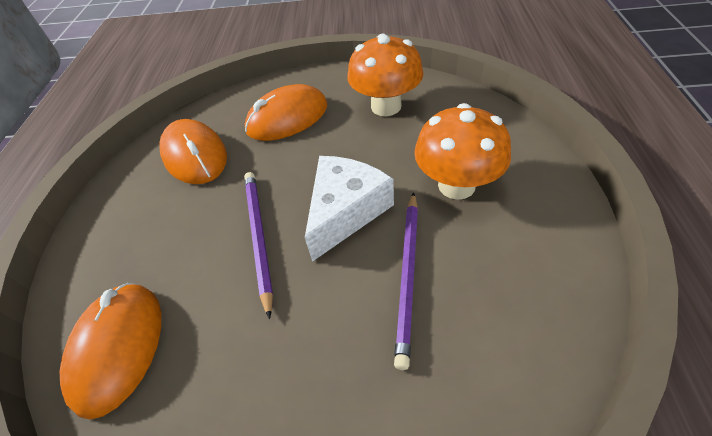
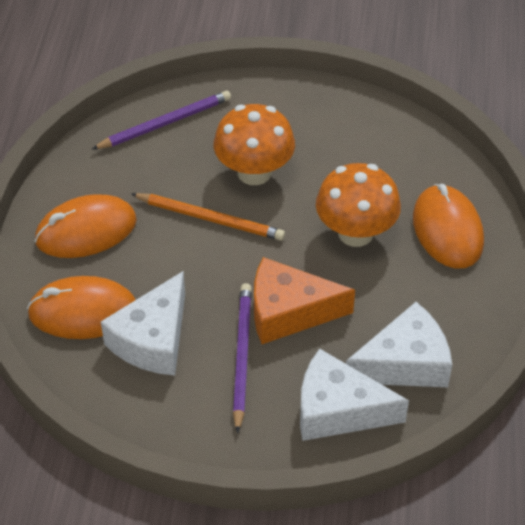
orange cheese: 0 -> 1
orange pencil: 0 -> 1
white cheese: 1 -> 3

